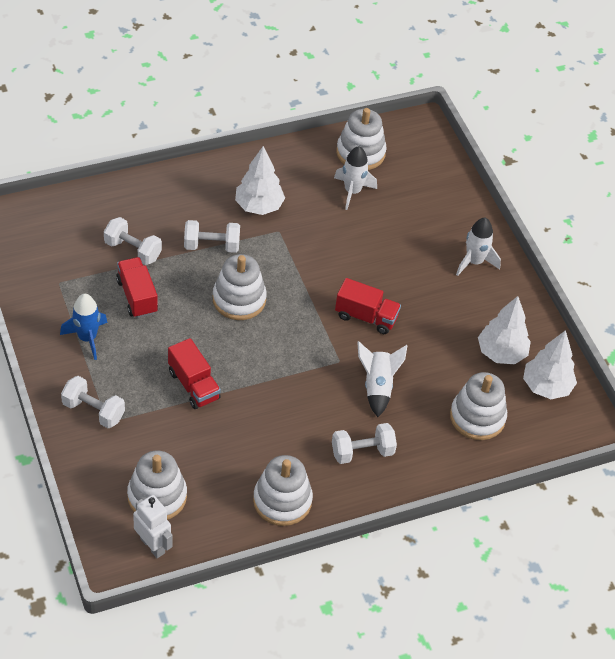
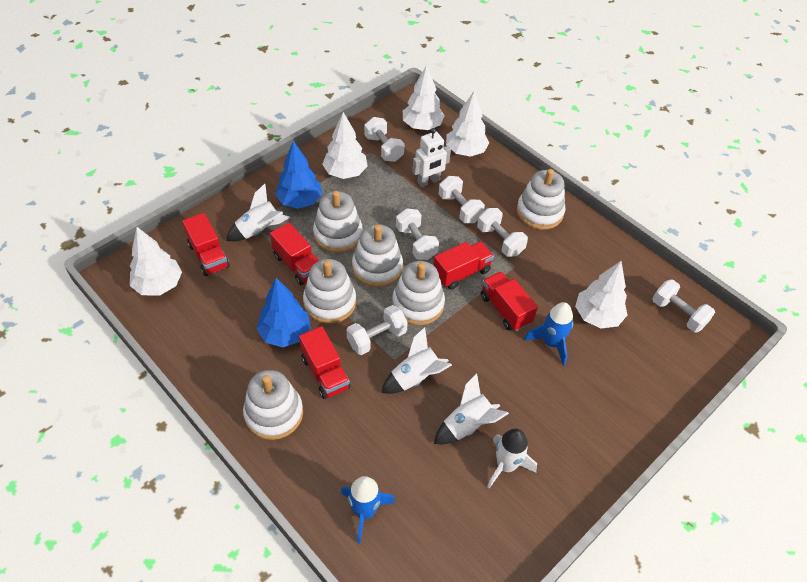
blue rocket: 1 -> 2
blue tree: 0 -> 2
red truck: 3 -> 5
white dumbbell: 4 -> 6
white rocket: 3 -> 4
white stacking toy: 5 -> 6
white tree: 3 -> 5

